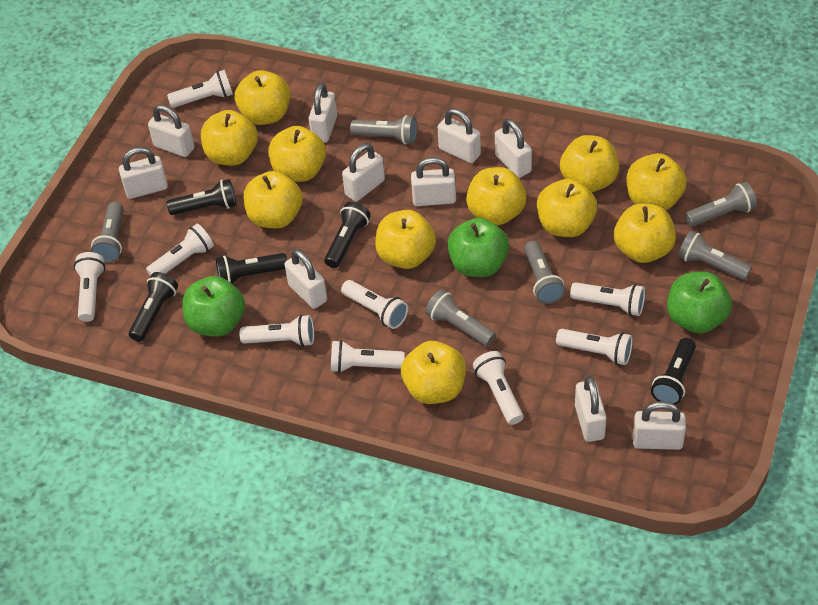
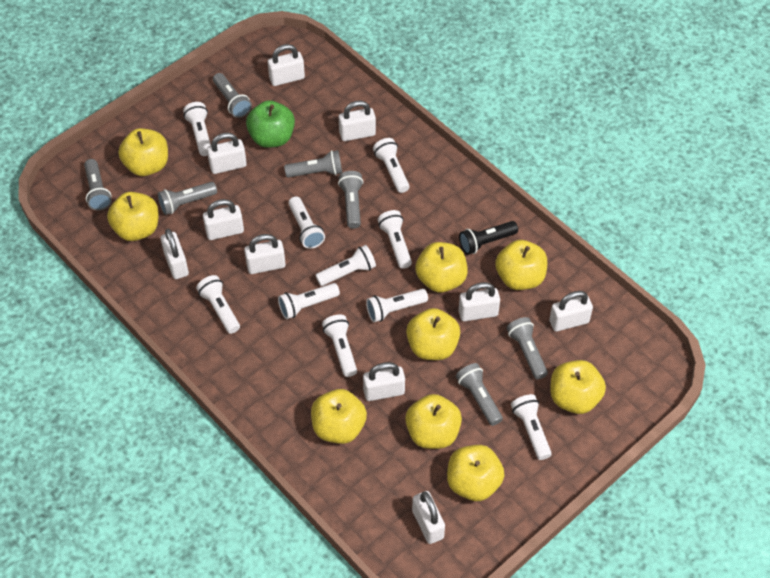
black flashlight: 5 -> 1
green apple: 3 -> 1
grey flashlight: 6 -> 7
white flashlight: 9 -> 10
yellow apple: 11 -> 9

